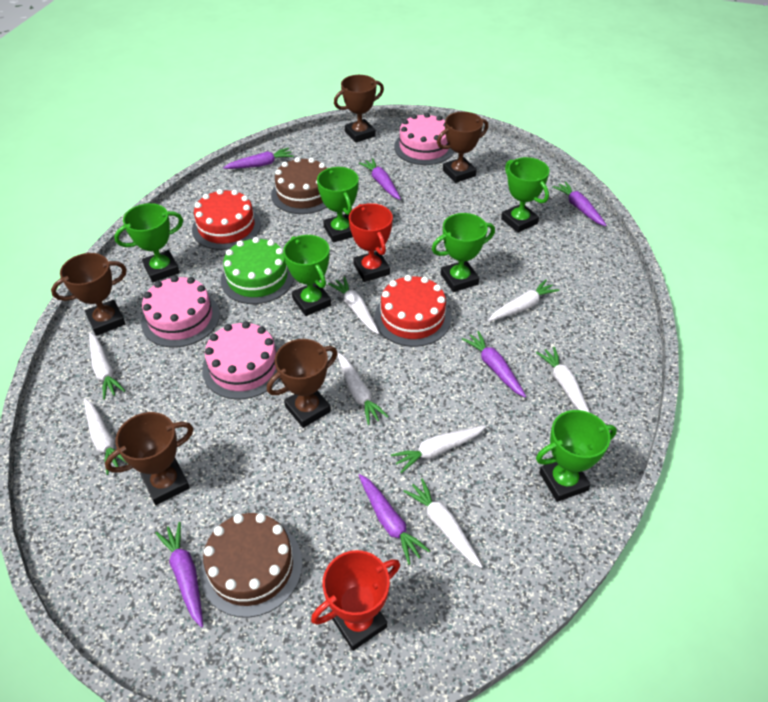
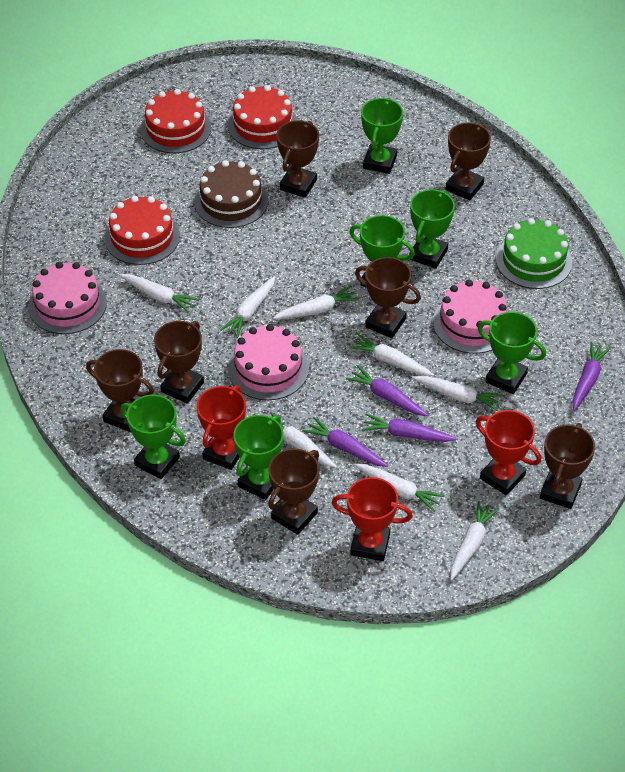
brown cake: 2 -> 1
brown trophy: 5 -> 7
purple carrot: 6 -> 4
red cake: 2 -> 3
red trophy: 2 -> 3

